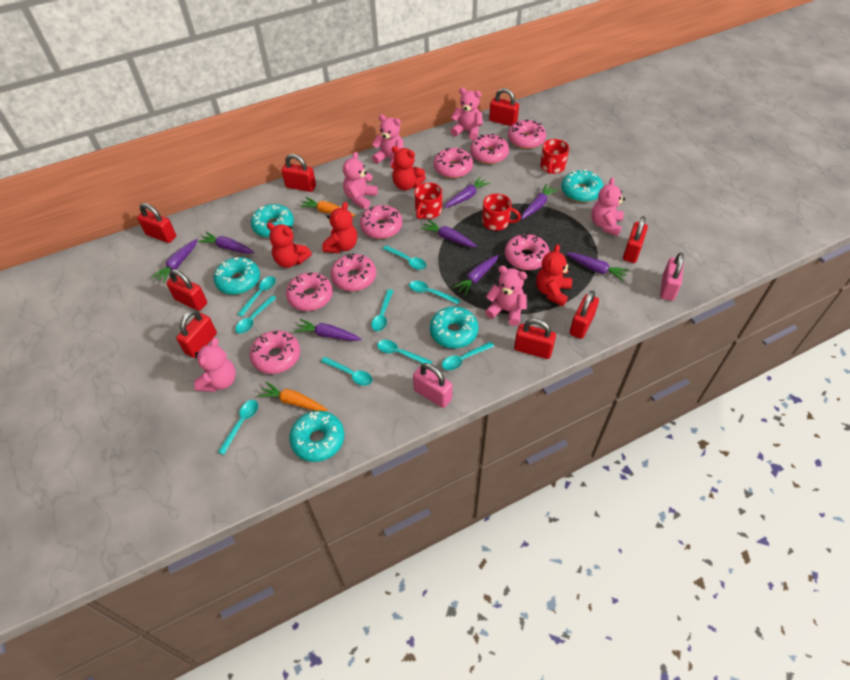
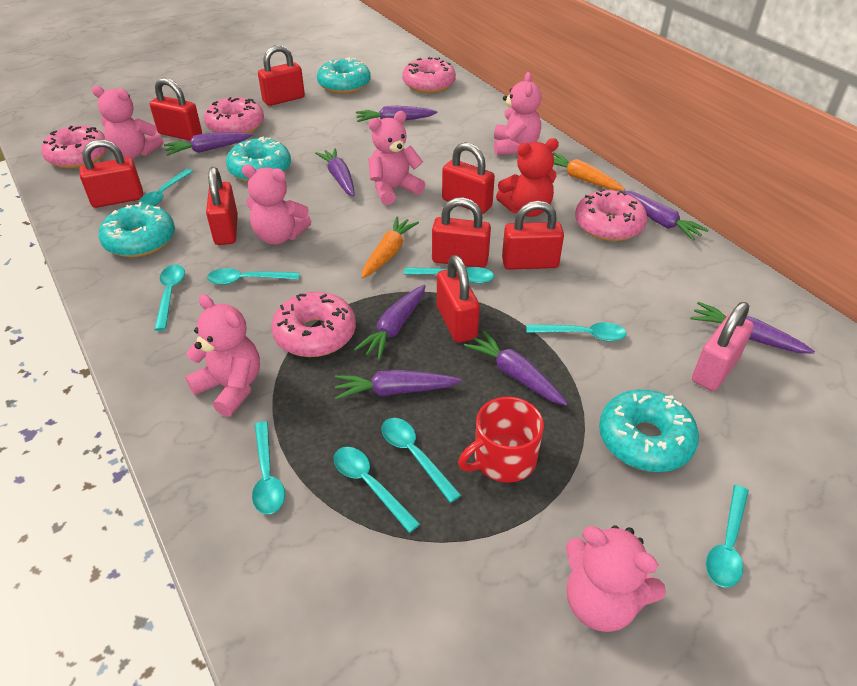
pink donut: 8 -> 5
pink padlock: 2 -> 1
red mug: 3 -> 1
red teddy bear: 4 -> 1
turquoise donut: 5 -> 4

